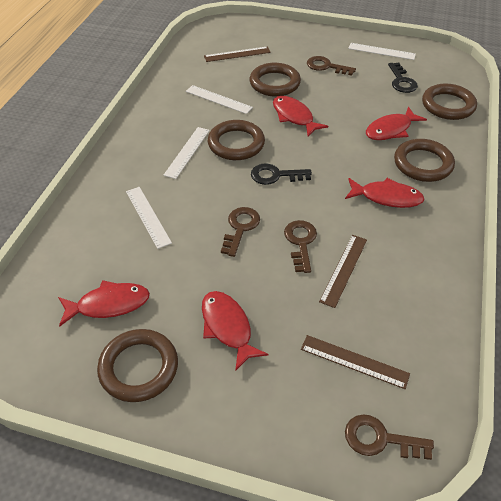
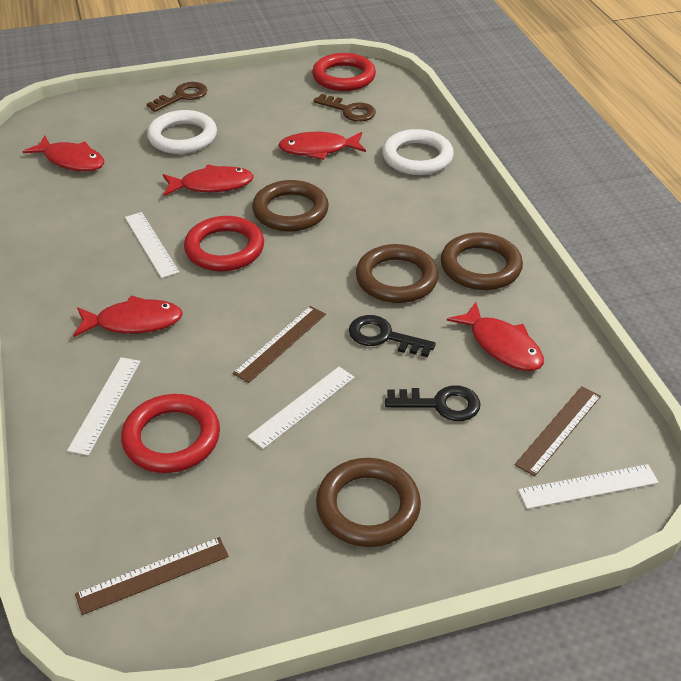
brown key: 4 -> 2
brown ring: 5 -> 4
red ring: 0 -> 3
white ring: 0 -> 2

